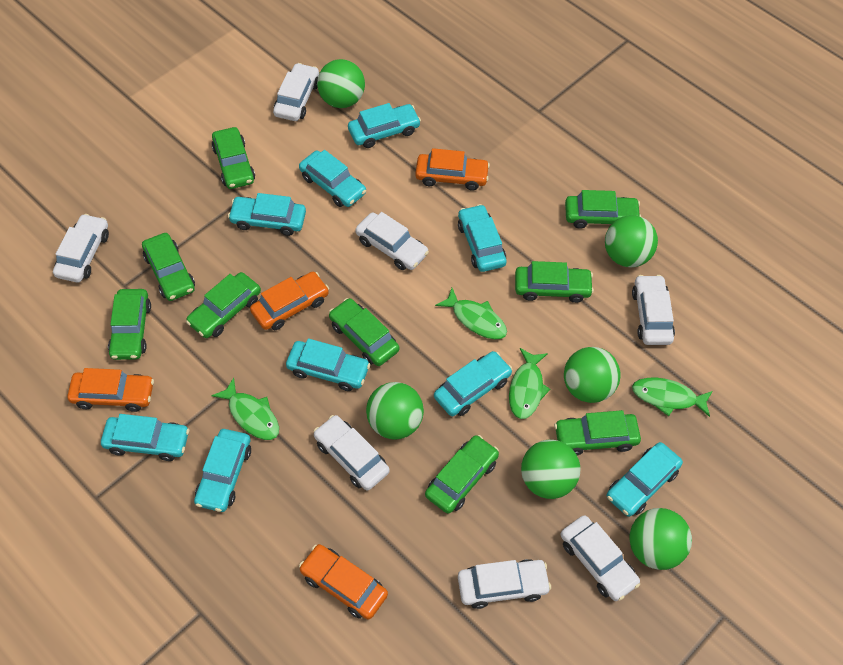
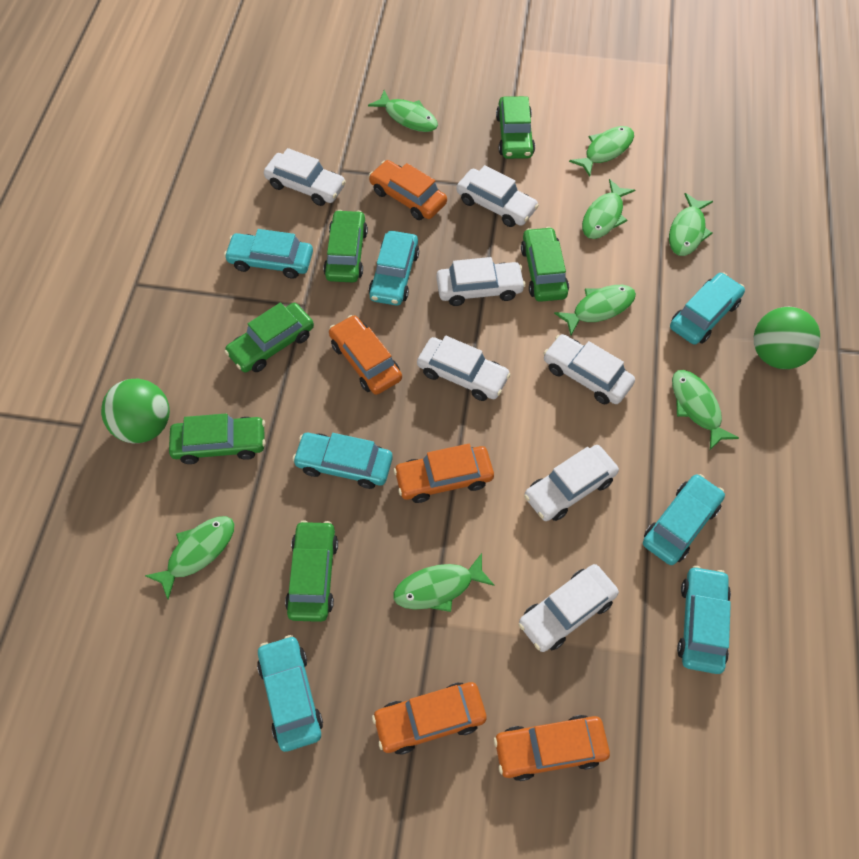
green ball: 6 -> 2
green car: 9 -> 6
green fish: 4 -> 8
orange car: 4 -> 5
turquoise car: 9 -> 7

